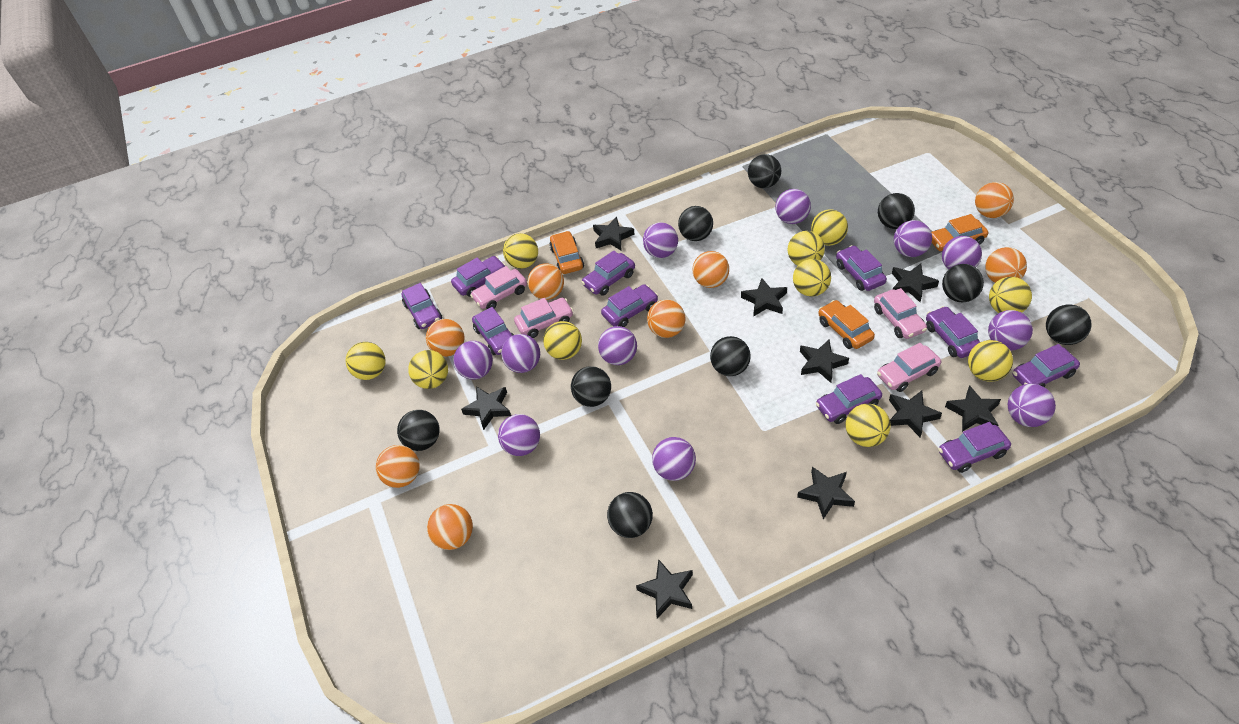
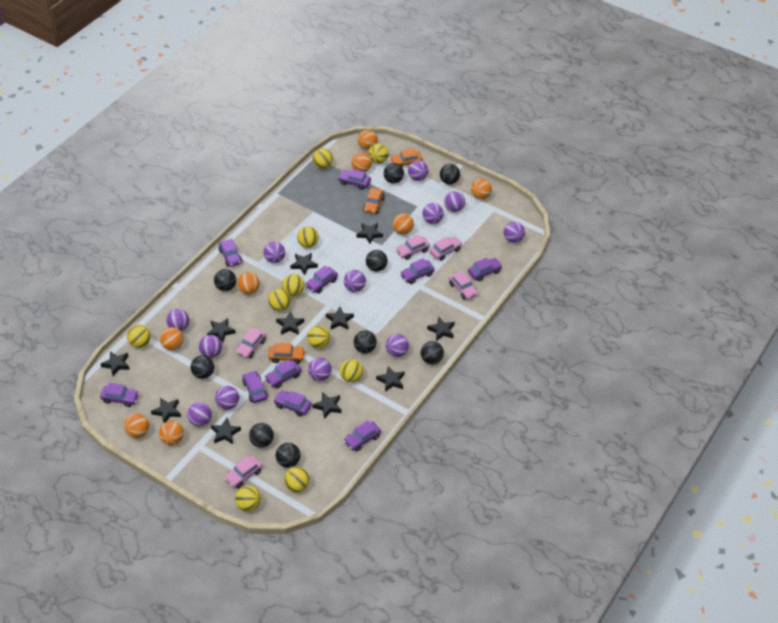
black star: 9 -> 11
pink car: 4 -> 5
purple ball: 11 -> 12

